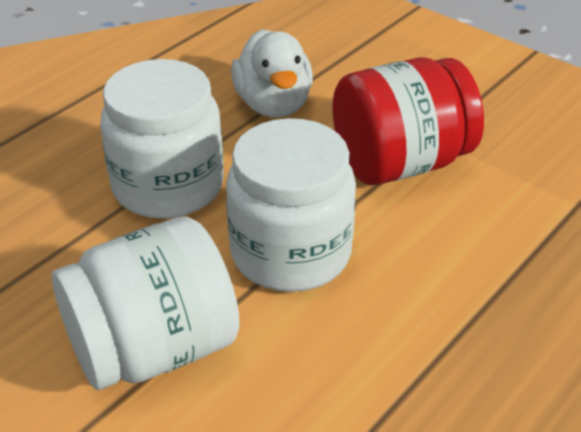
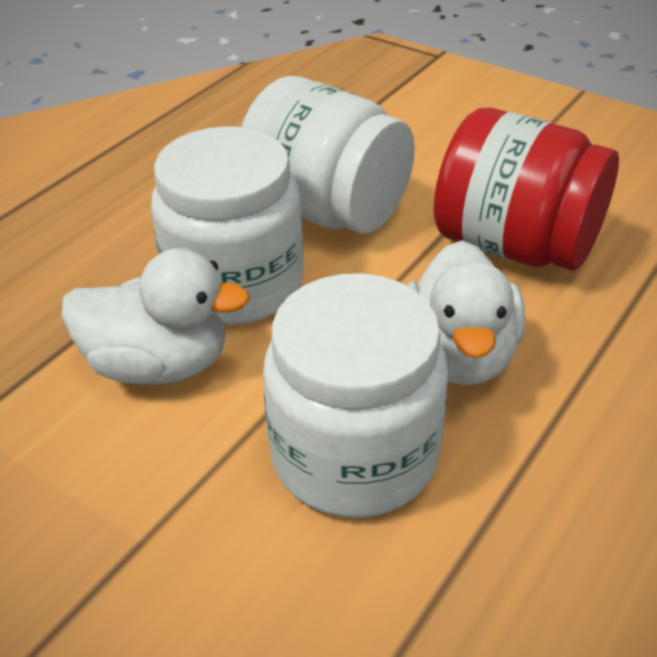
white duck: 1 -> 2

